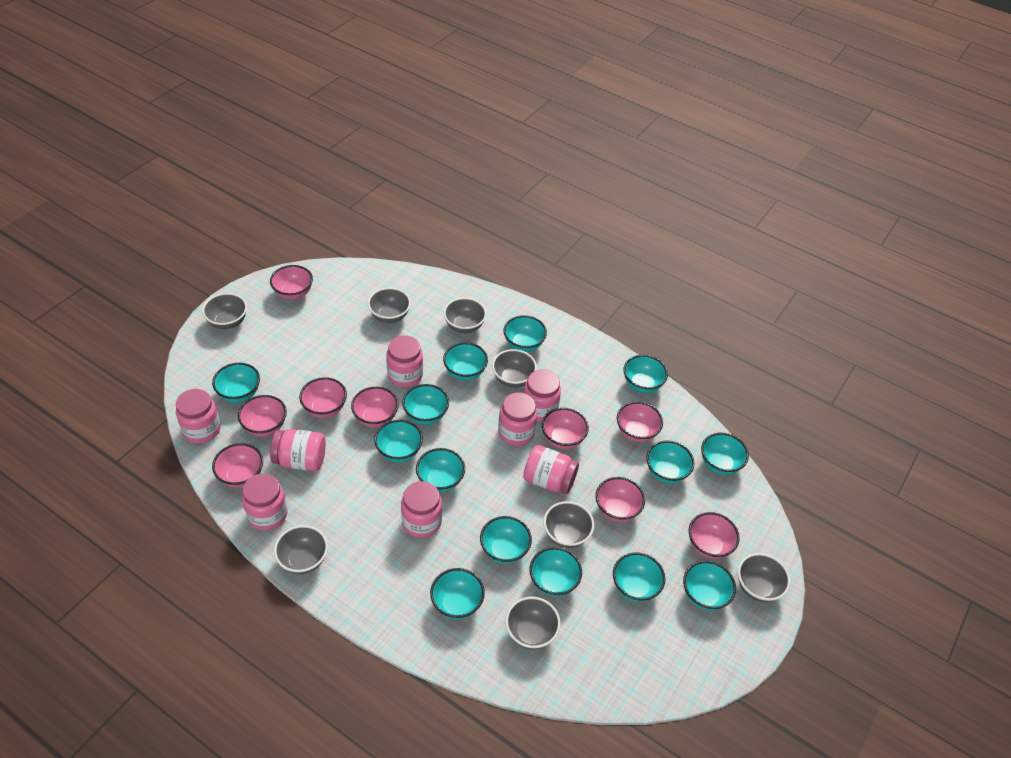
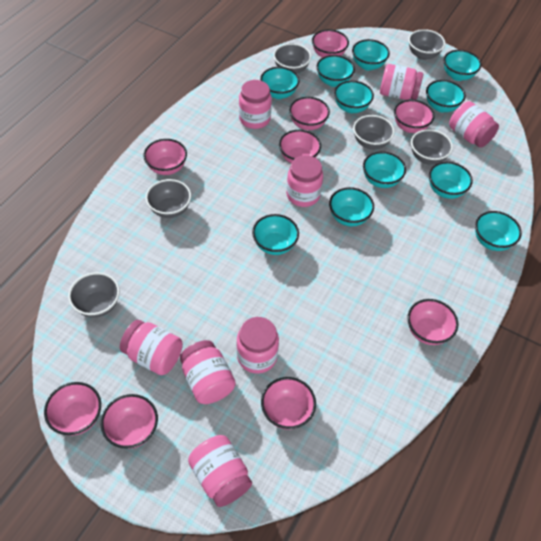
grey bowl: 8 -> 6
turquoise bowl: 14 -> 11

